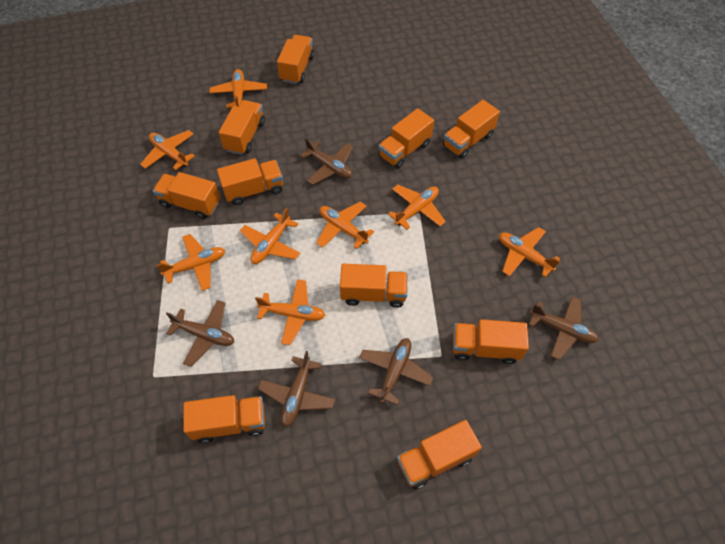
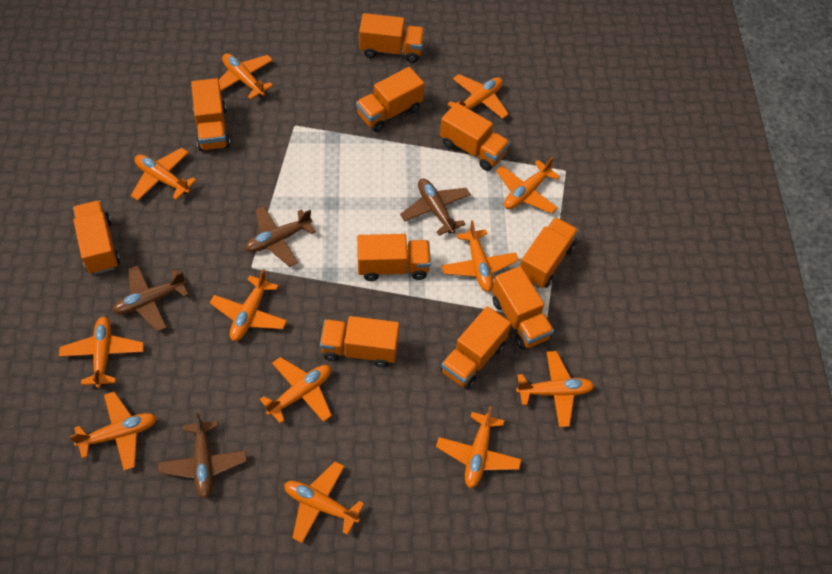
brown plane: 5 -> 4
orange plane: 8 -> 12

